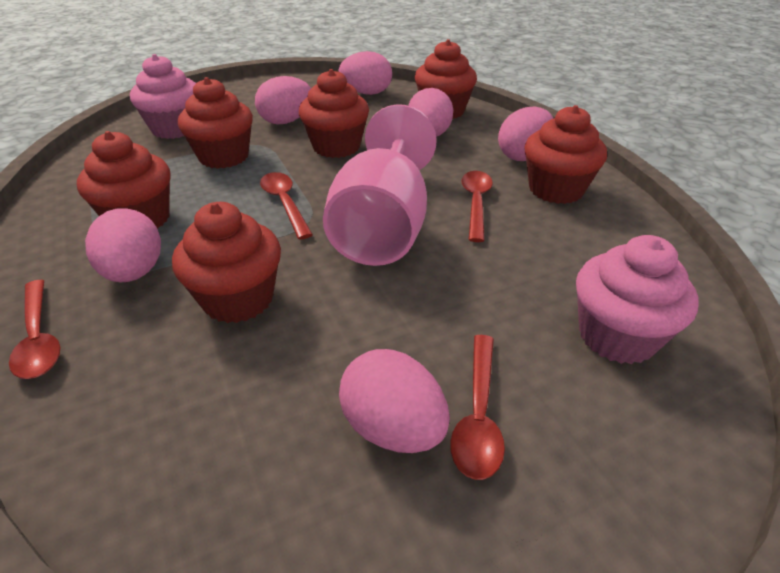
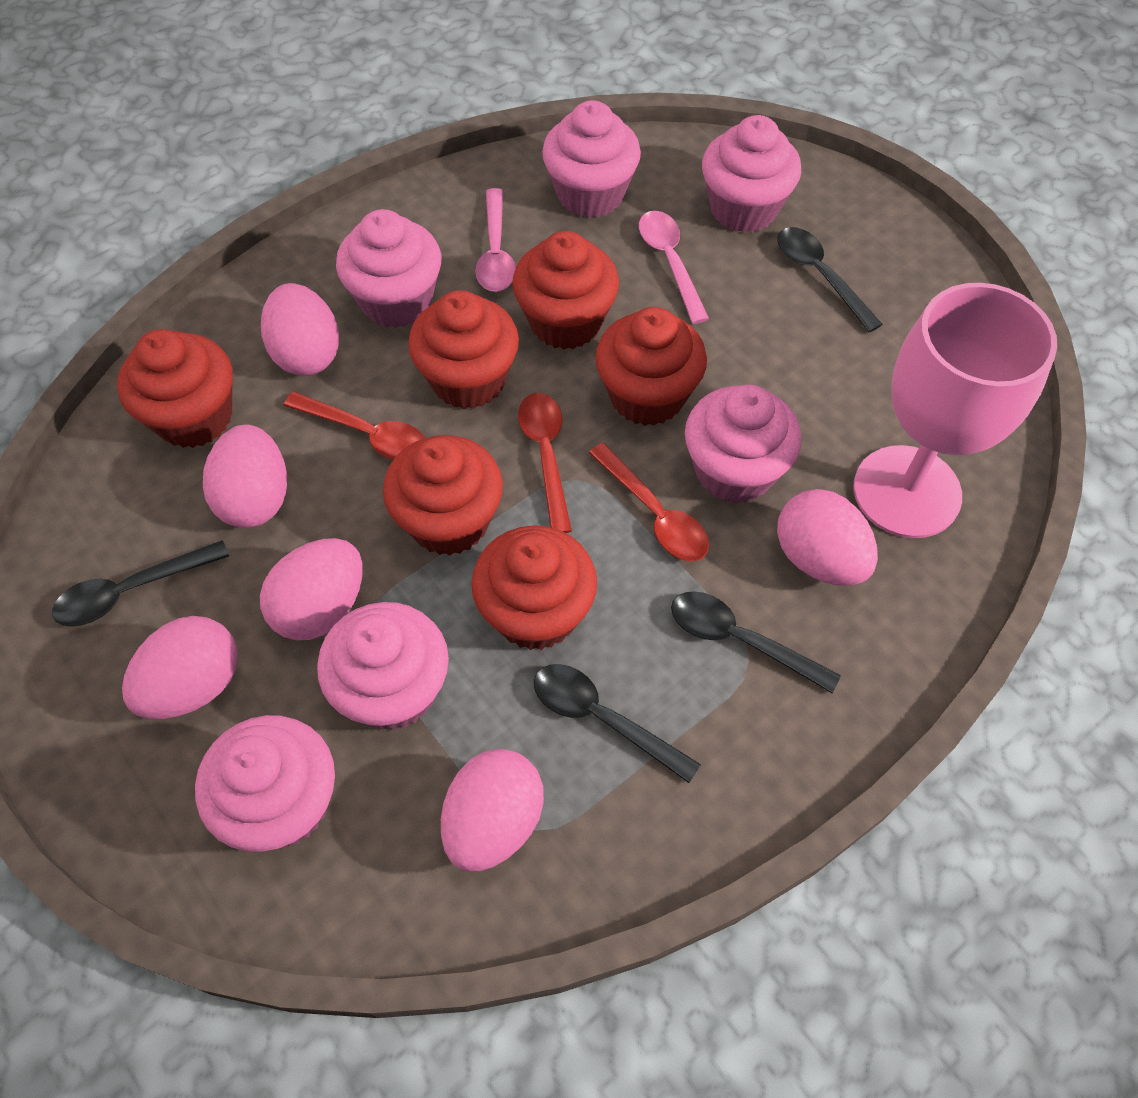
black spoon: 0 -> 4
pink cupcake: 2 -> 6
pink spoon: 0 -> 2
red spoon: 4 -> 3

